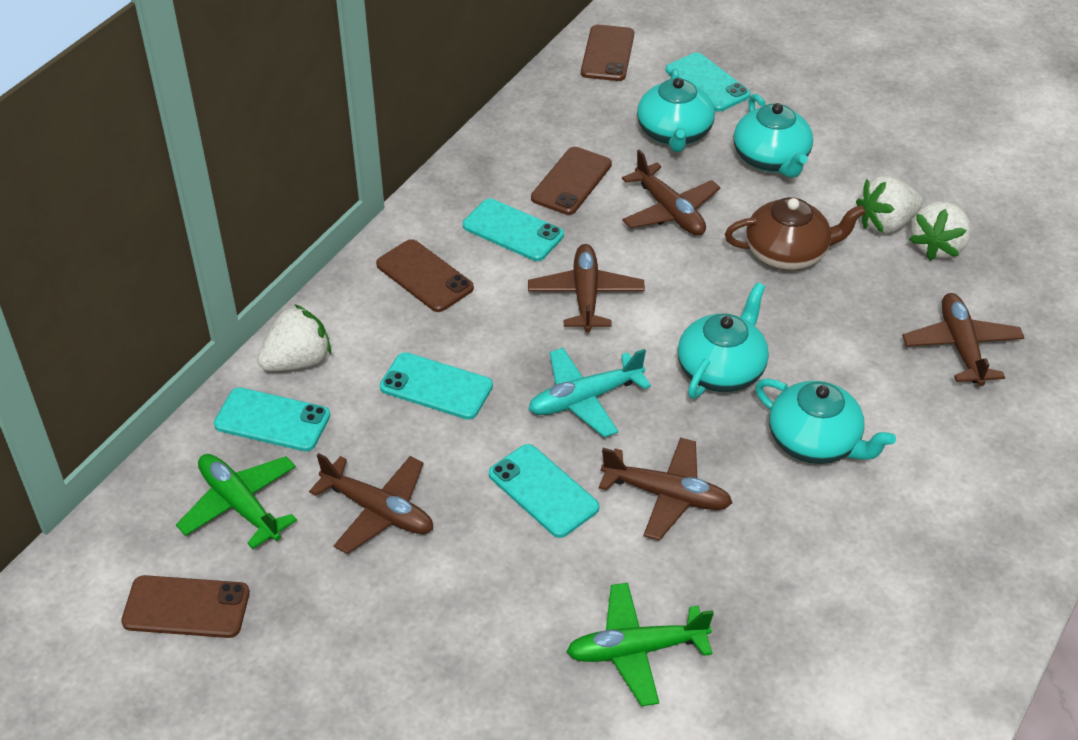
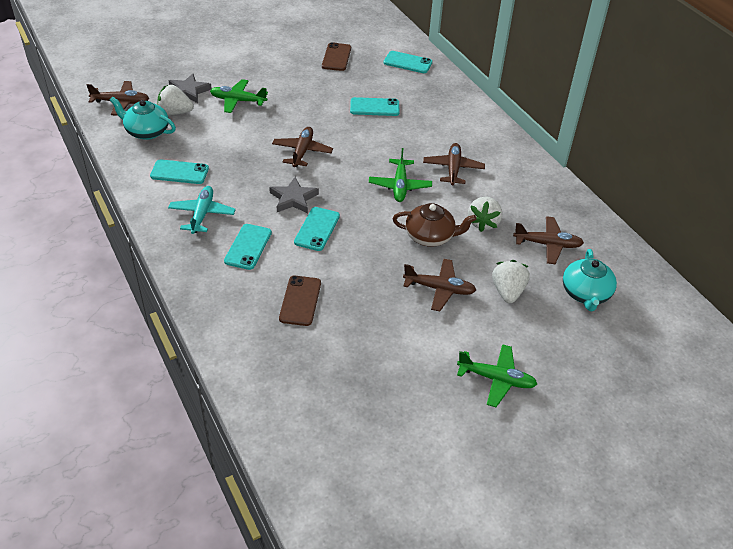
brown phone: 4 -> 2
green plane: 2 -> 3
grey star: 0 -> 2
turquoise teapot: 4 -> 2

